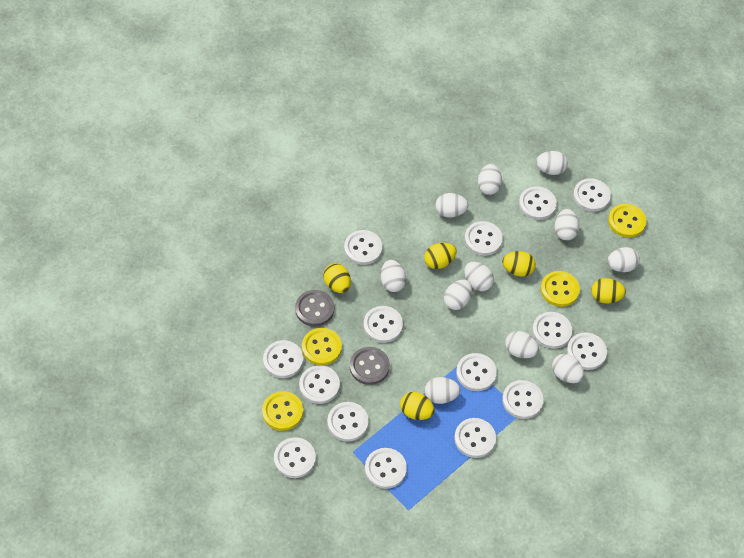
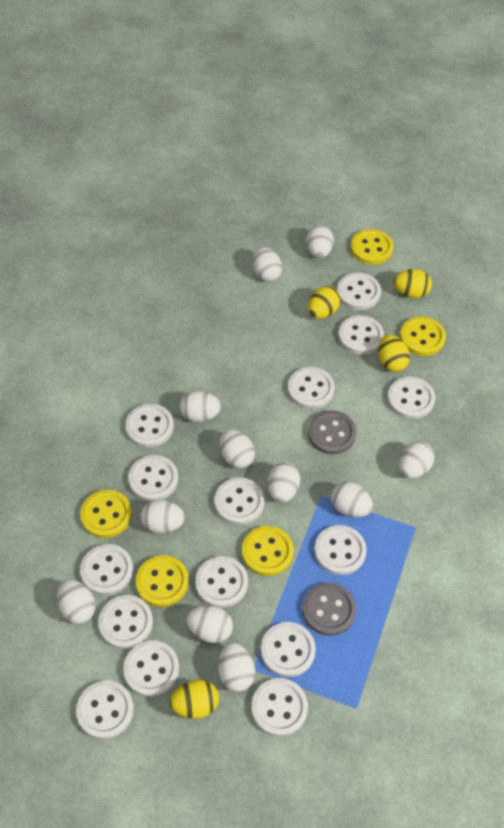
yellow button: 4 -> 5
yellow egg: 5 -> 4

